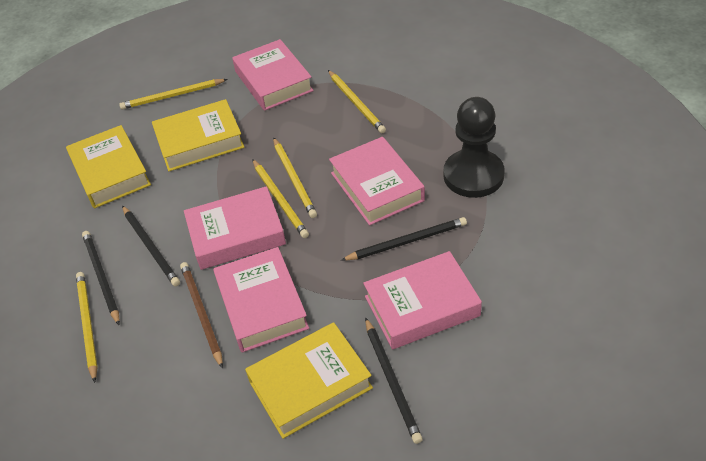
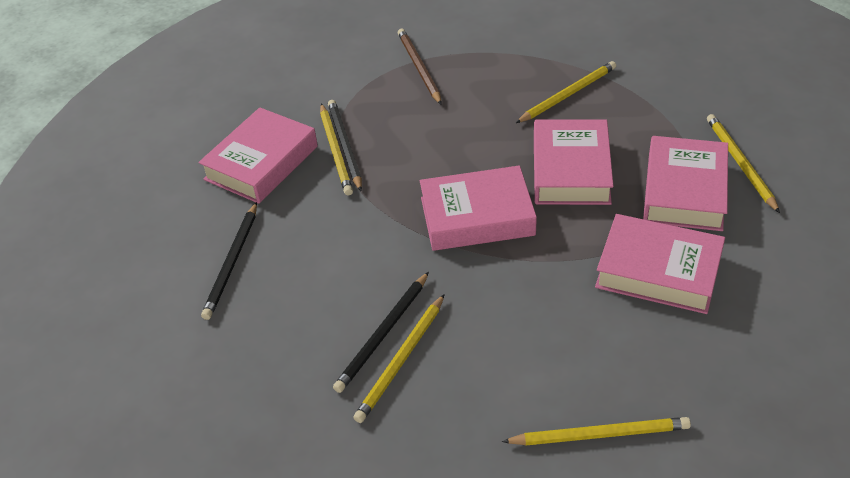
black pawn: 1 -> 0
black pencil: 4 -> 3
yellow book: 3 -> 0

